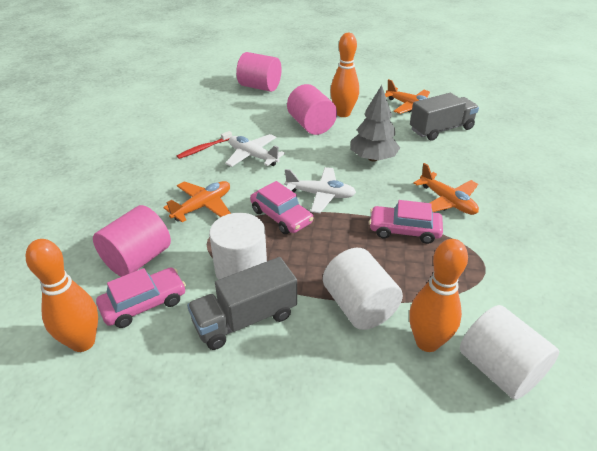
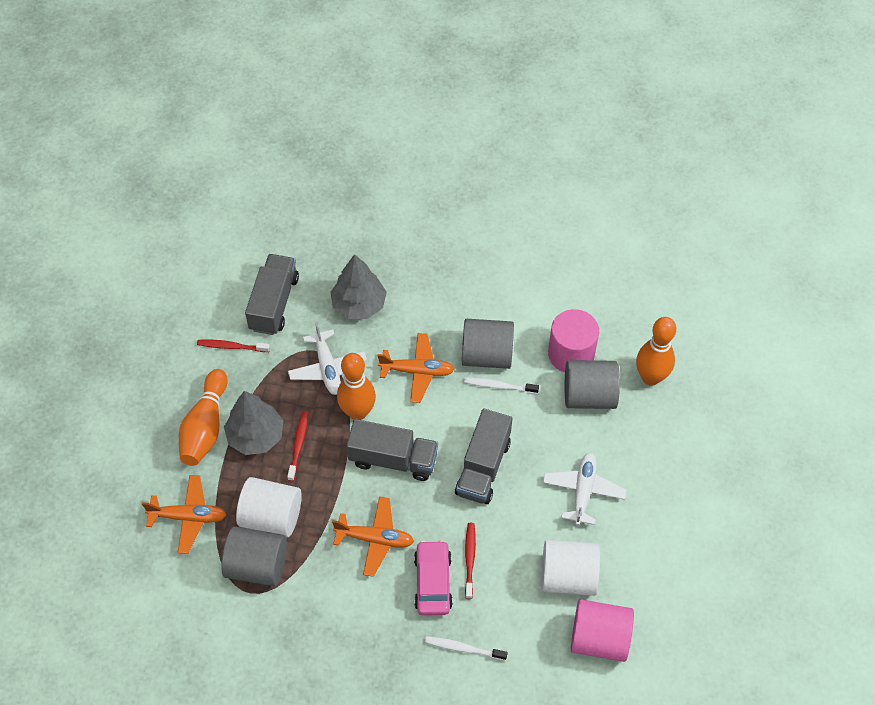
grey cylinder: 0 -> 3
grey tree: 1 -> 2
grey truck: 2 -> 3
pink car: 3 -> 1
pink cylinder: 3 -> 2
red toothbrush: 1 -> 3
white cylinder: 3 -> 2
white toothbrush: 0 -> 2

